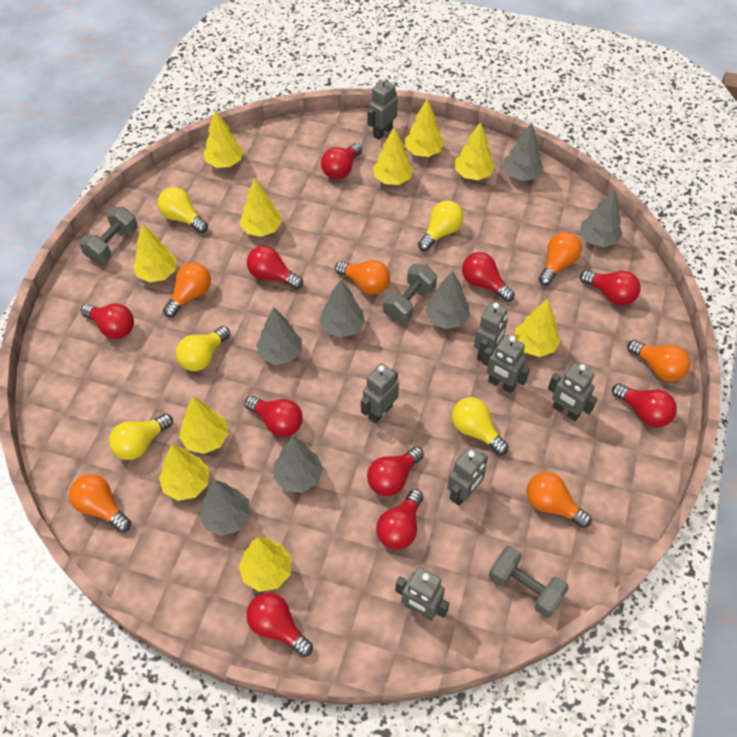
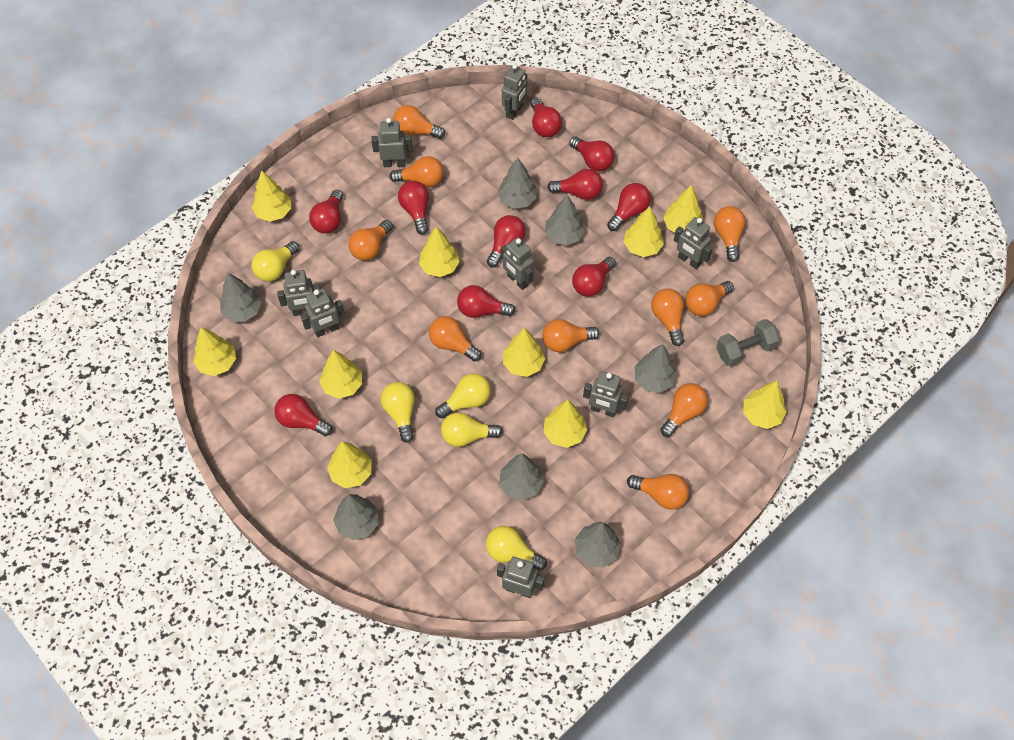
grey dumbbell: 3 -> 1
grey robot: 7 -> 8
orange light bulb: 6 -> 10

